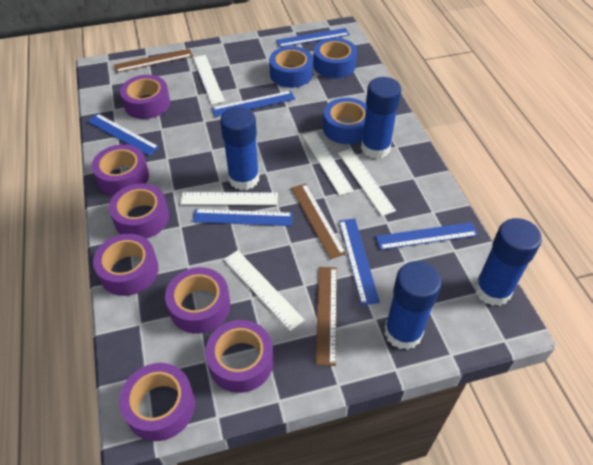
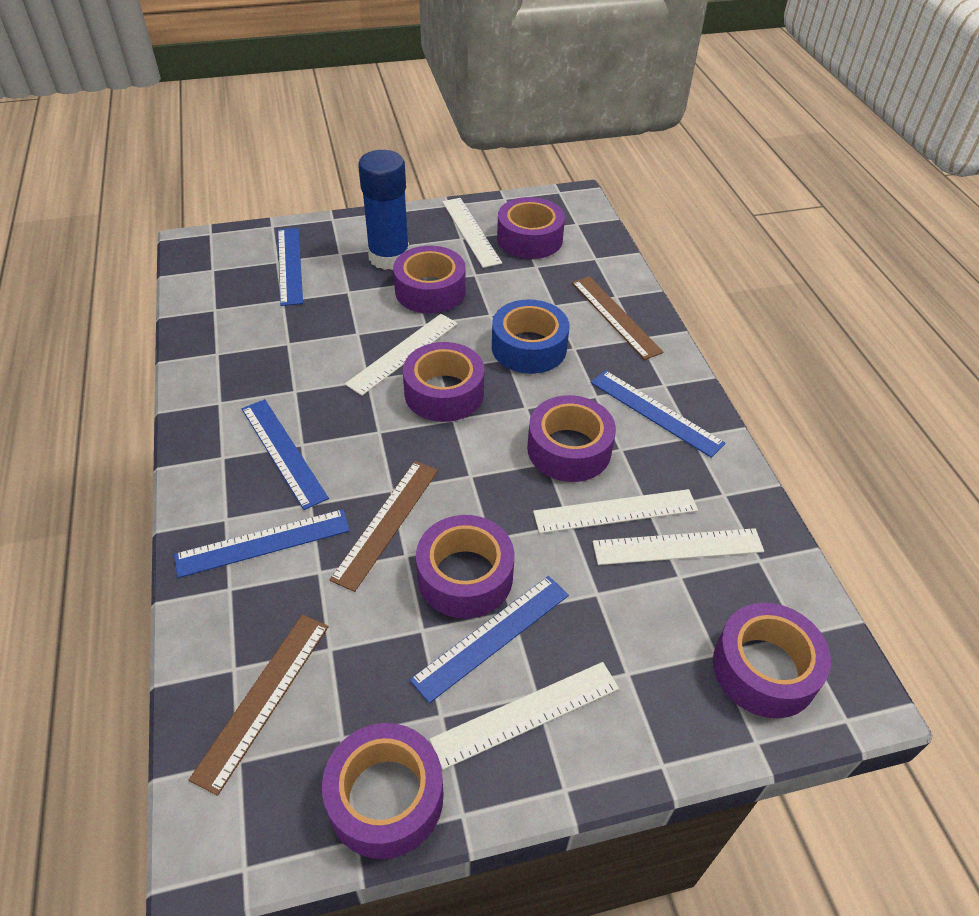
blue glue stick: 4 -> 1
blue ruler: 6 -> 5
blue tape: 3 -> 1

